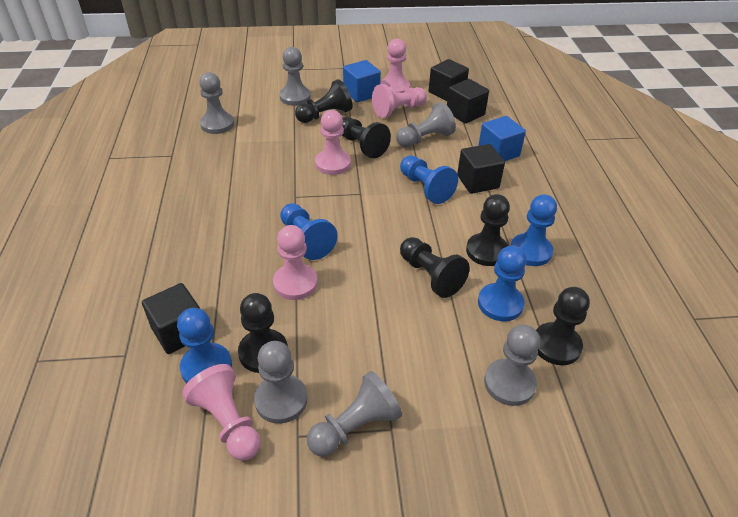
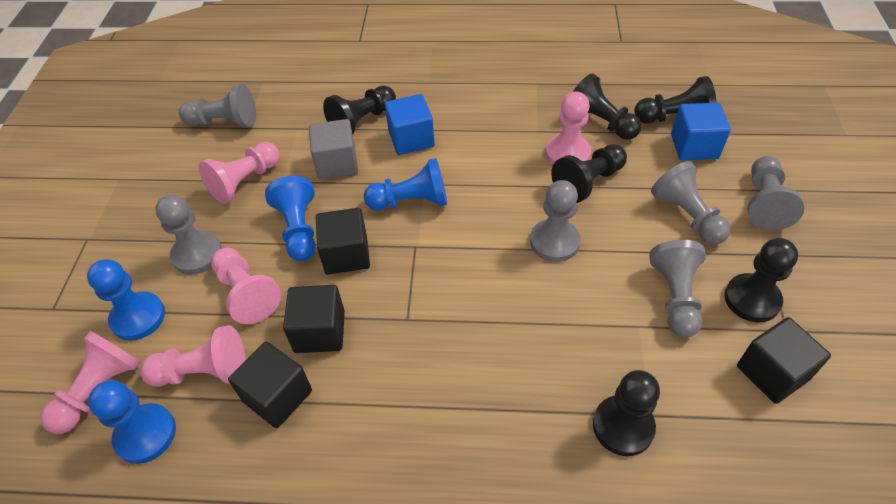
blue pawn: 5 -> 4
grey cube: 0 -> 1

